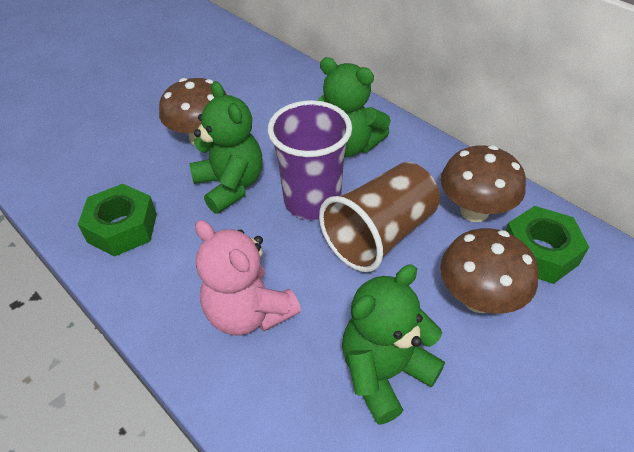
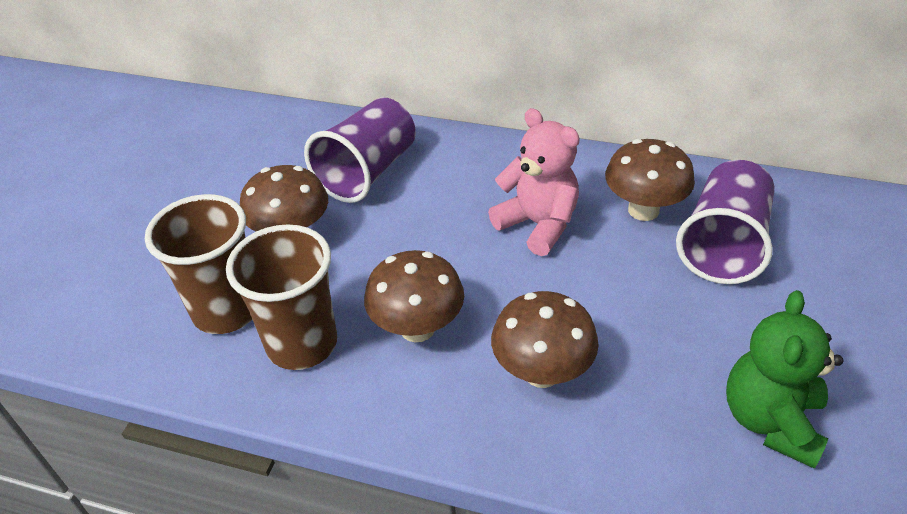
brown cup: 1 -> 2
brown mushroom: 3 -> 4
green nut: 2 -> 0
green teddy bear: 3 -> 1
purple cup: 1 -> 2

